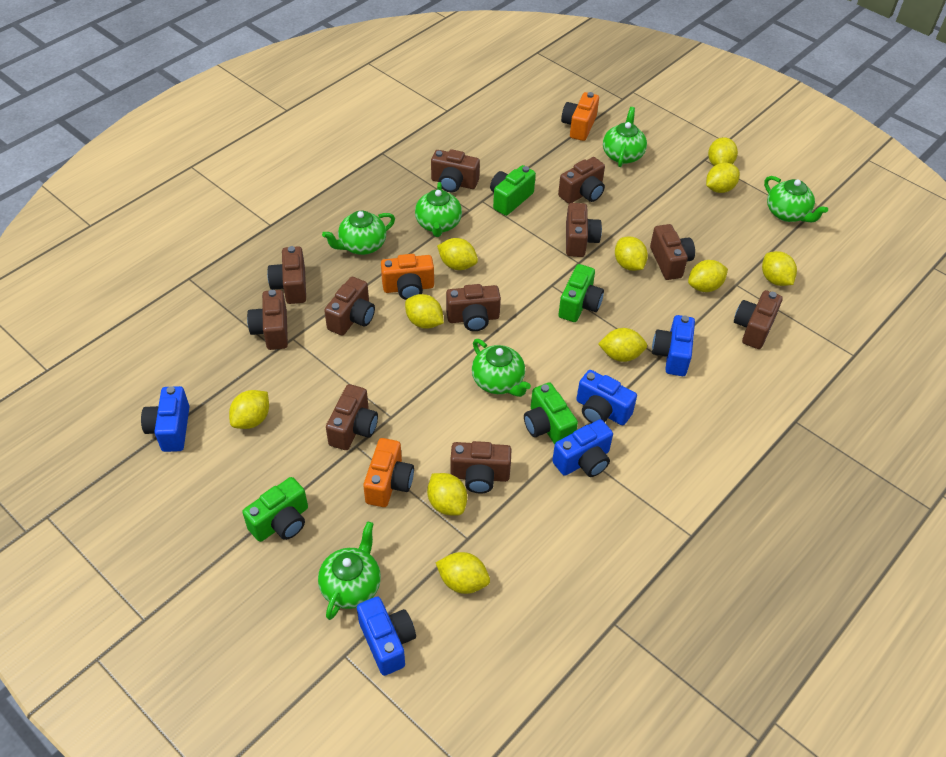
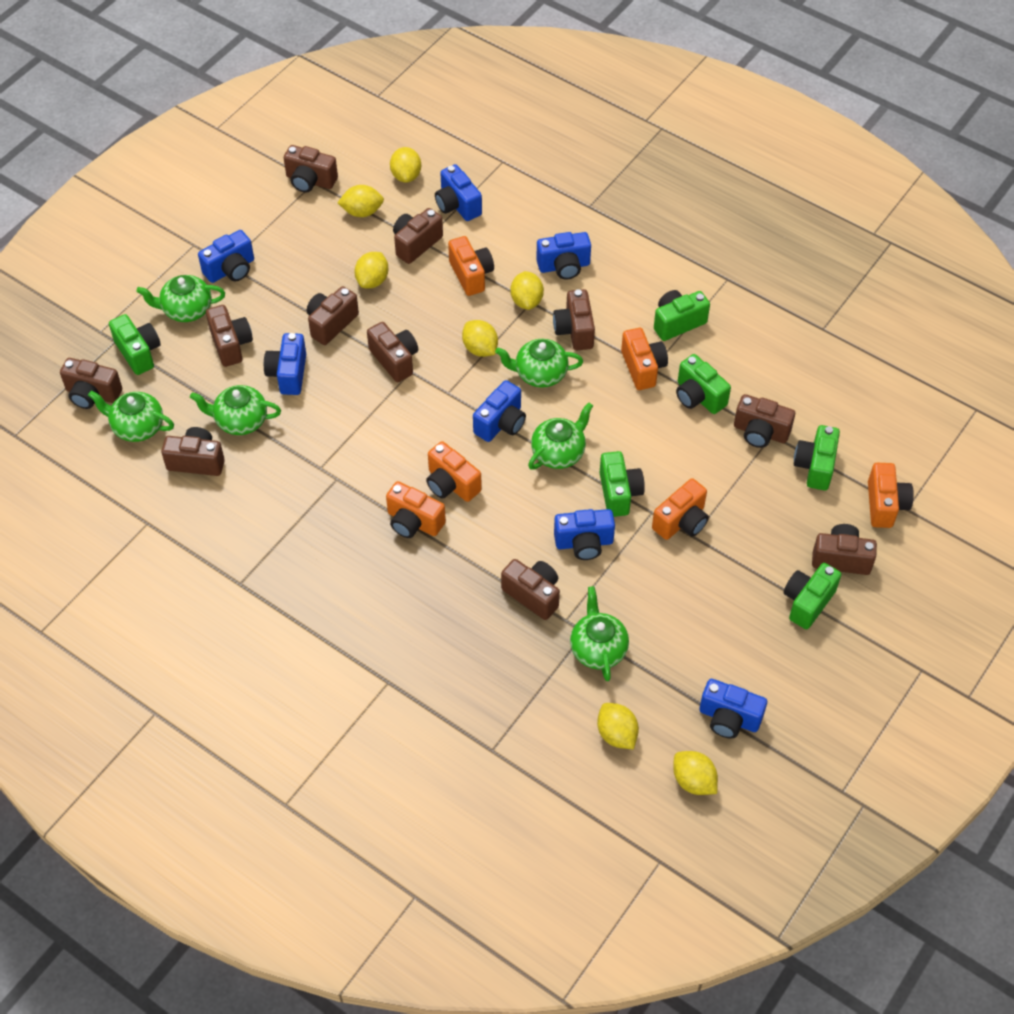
blue camera: 5 -> 7
green camera: 4 -> 6
orange camera: 3 -> 6
yellow lemon: 11 -> 7

